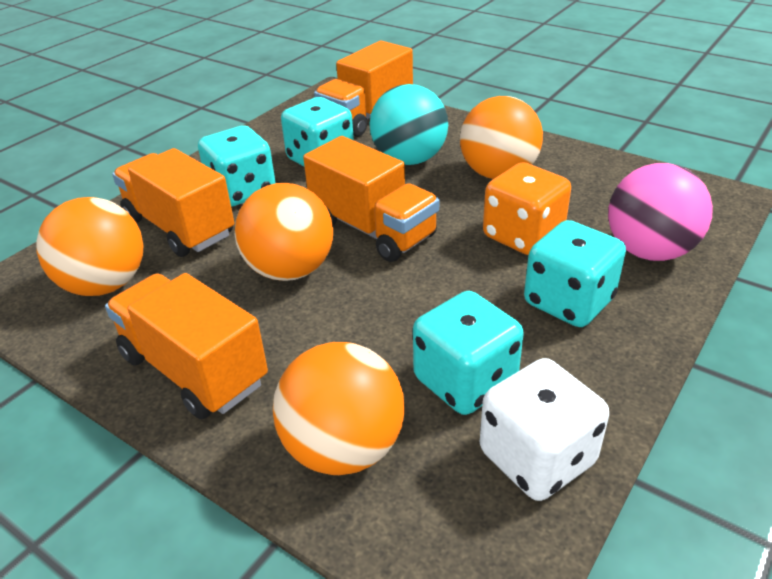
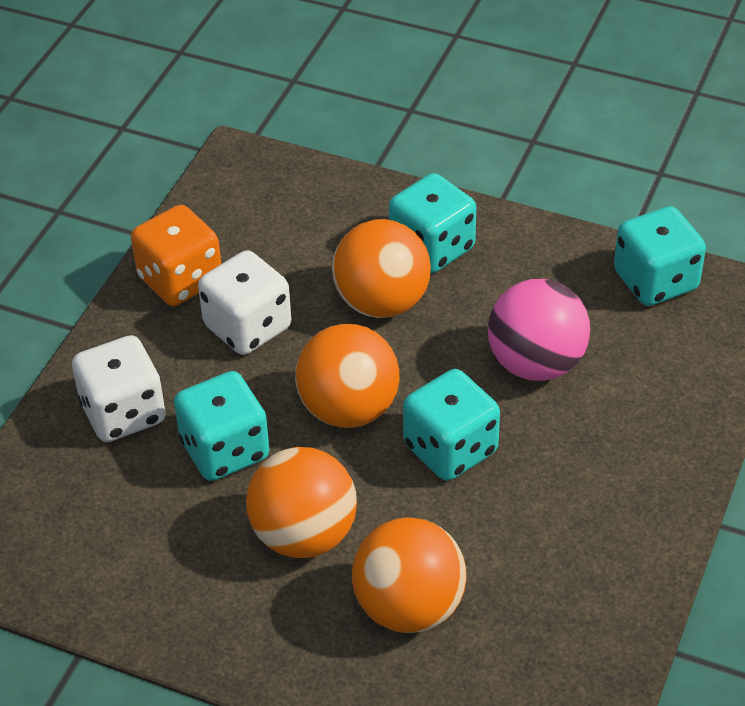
orange truck: 4 -> 0
turquoise ball: 1 -> 0
white dice: 1 -> 2

